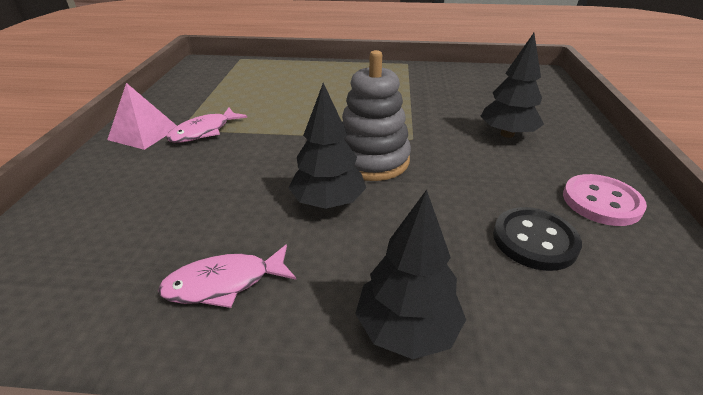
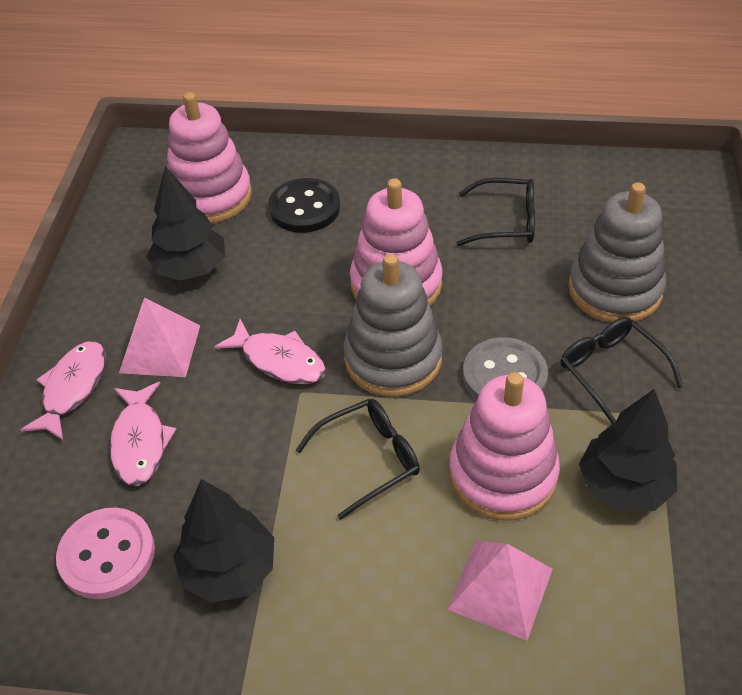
black glasses: 0 -> 3
grey button: 0 -> 1
grey stacking toy: 1 -> 2
pink fish: 2 -> 3
pink pyramid: 1 -> 2
pink stacking toy: 0 -> 3

